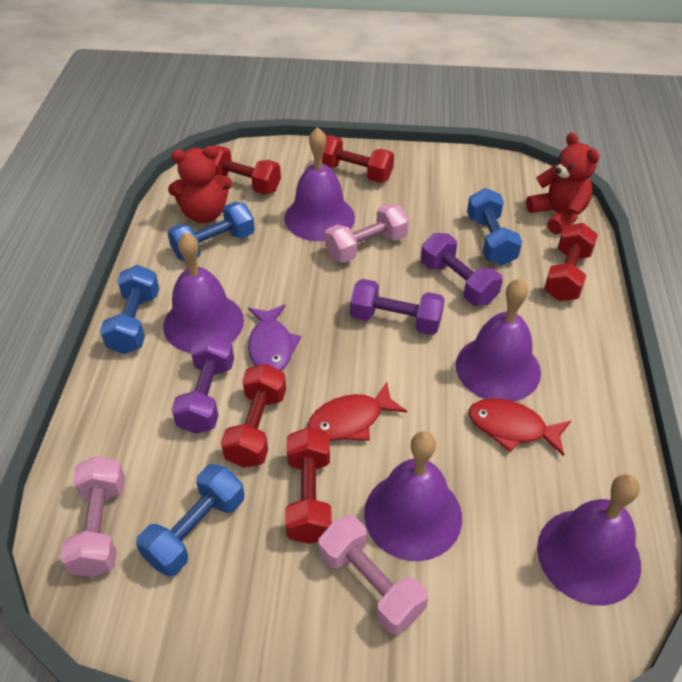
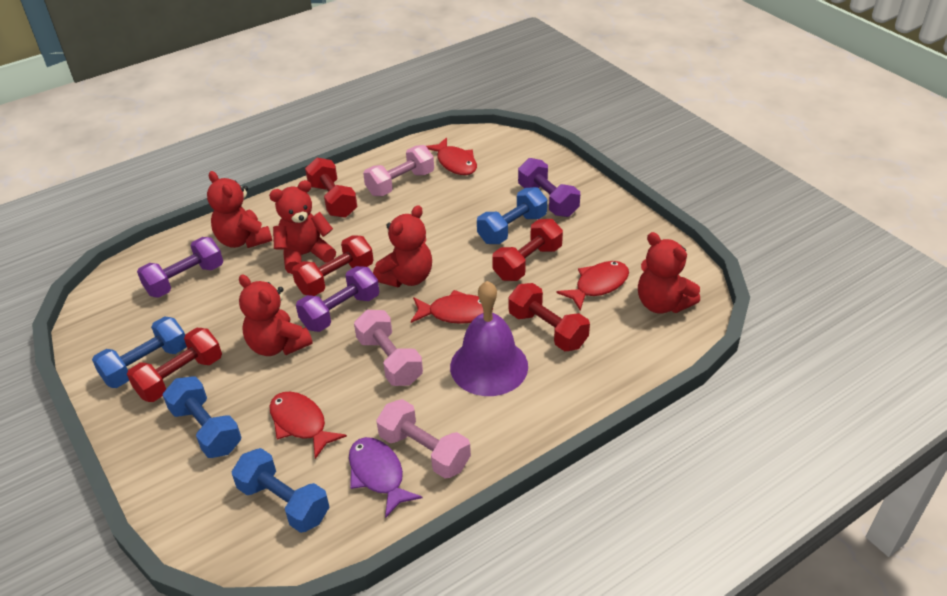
purple bell: 5 -> 1
red fish: 2 -> 4
red teddy bear: 2 -> 5

